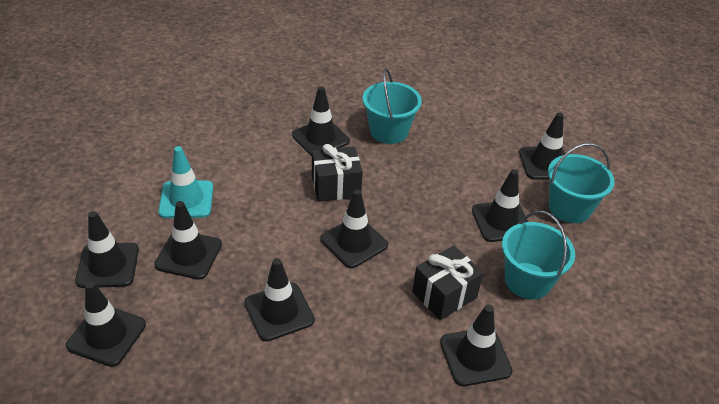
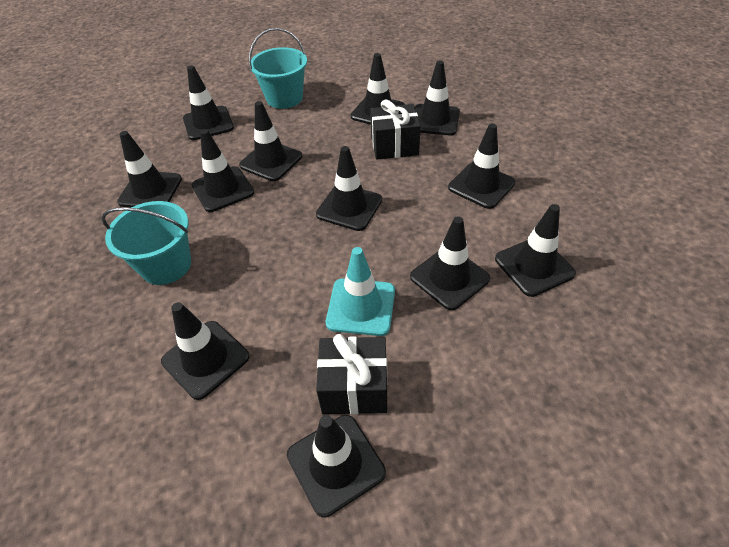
black traffic cone: 9 -> 12
turquoise bucket: 3 -> 2

